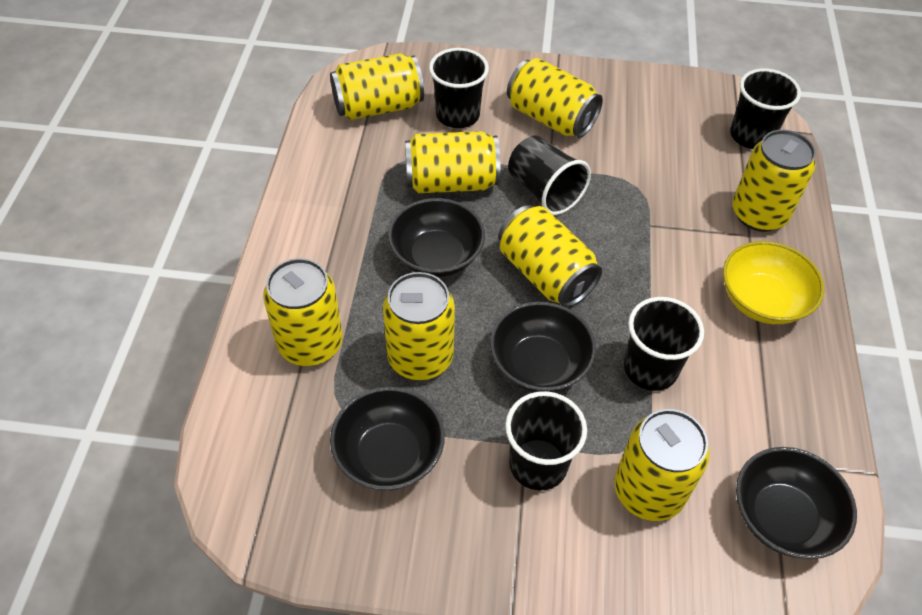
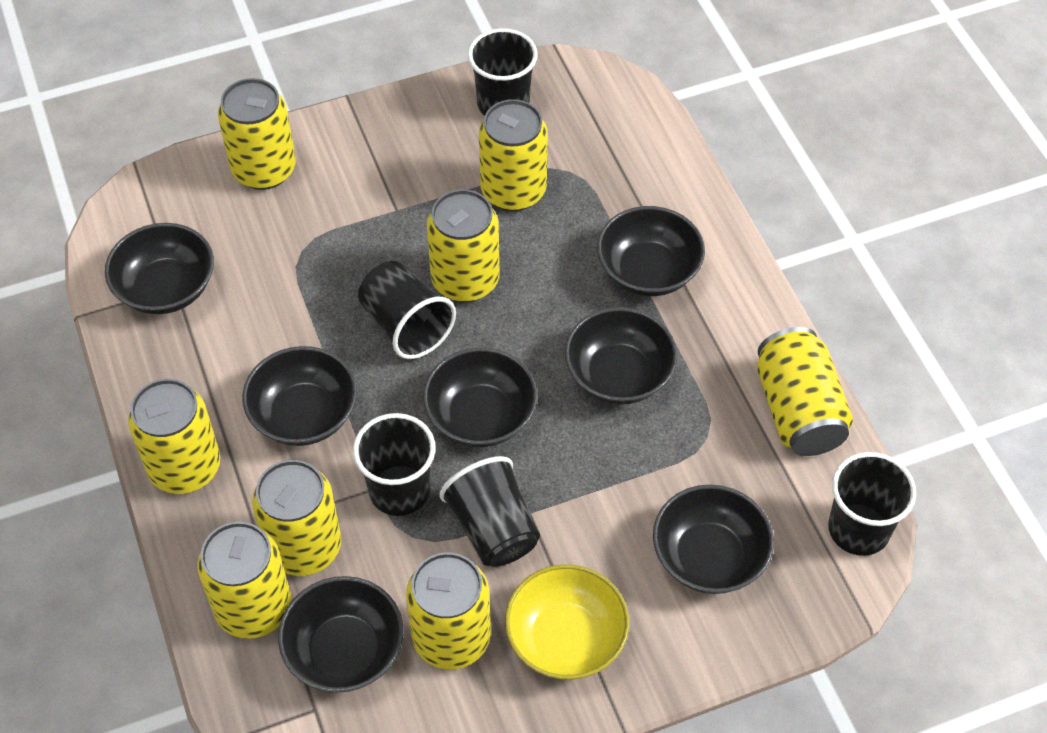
black bowl: 4 -> 7

